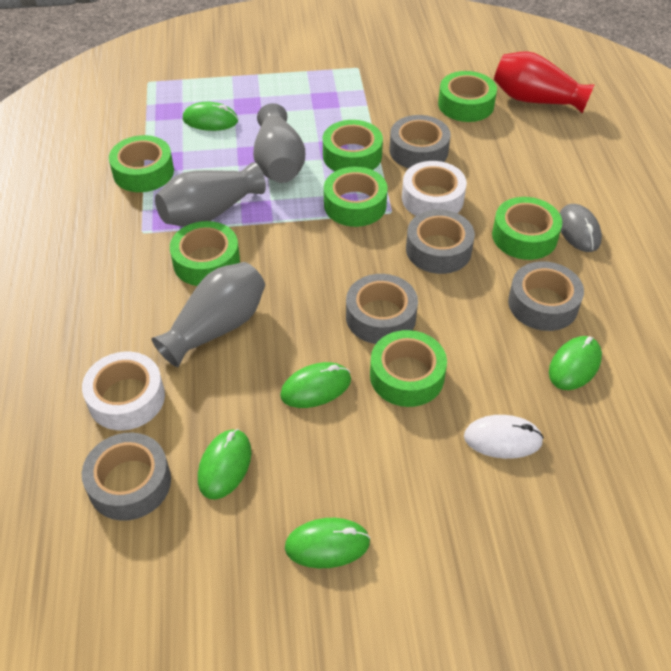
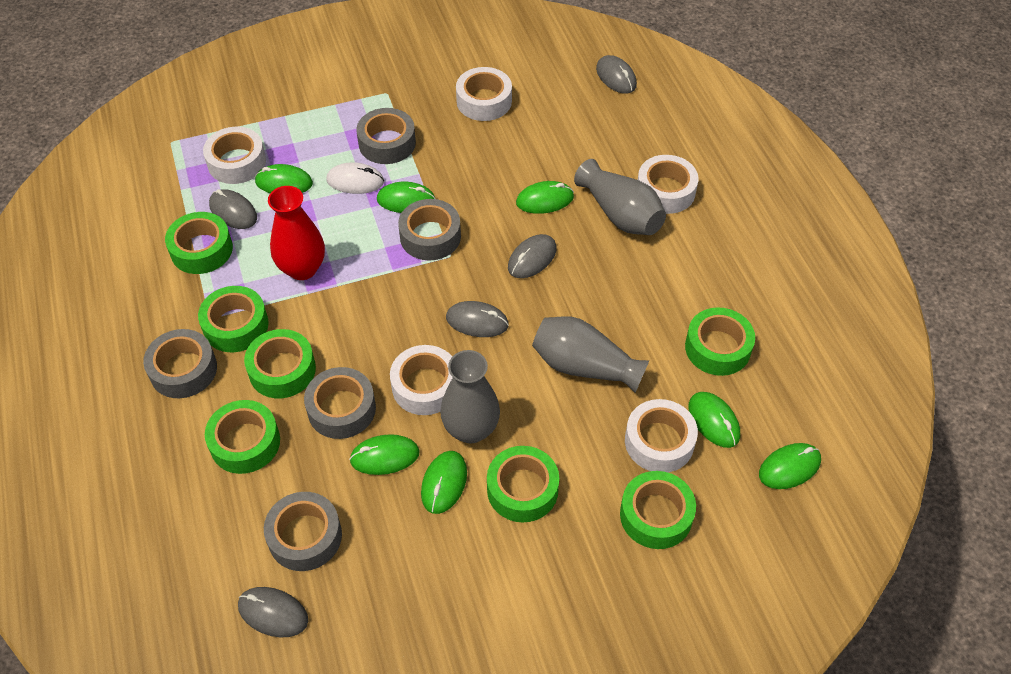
green mouse: 5 -> 7
grey mouse: 1 -> 5
white tape: 2 -> 5

